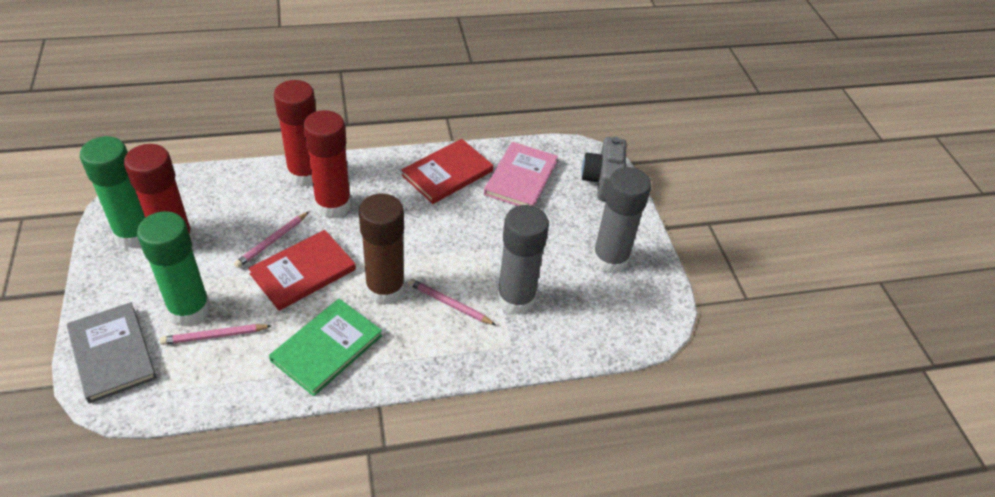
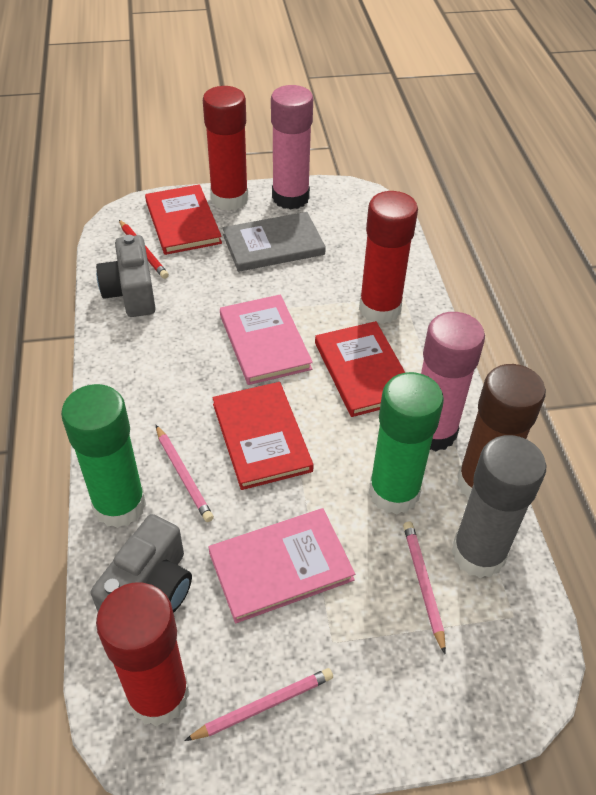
green book: 1 -> 0
grey camera: 1 -> 2
grey glue stick: 2 -> 1
pink book: 1 -> 2
pink glue stick: 0 -> 2
red book: 2 -> 3
red pencil: 0 -> 1

